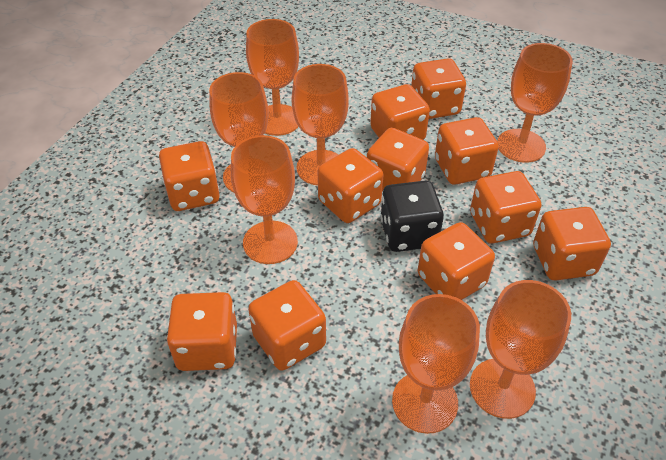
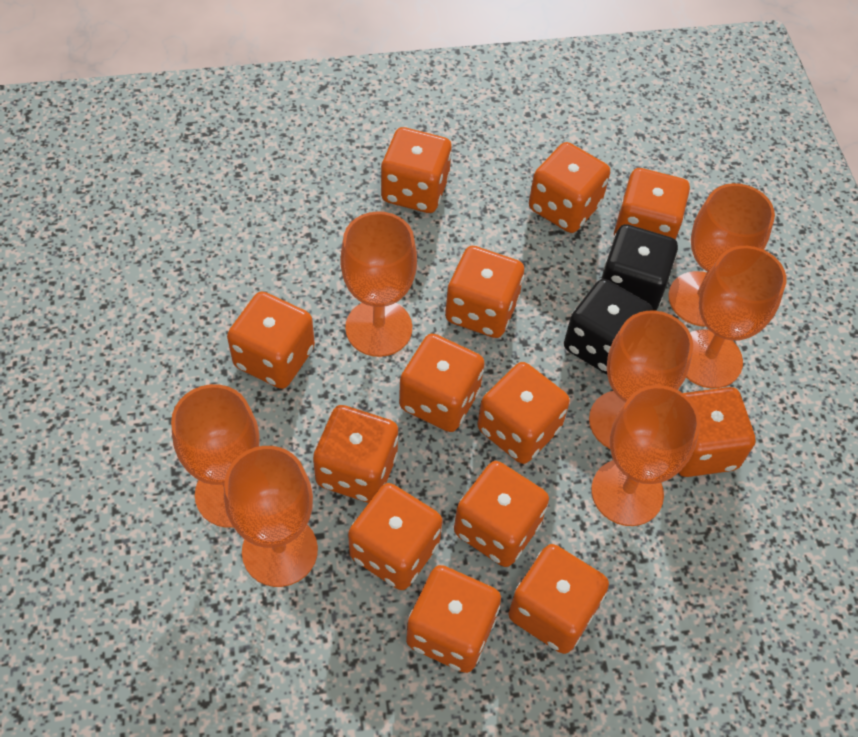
black dice: 1 -> 2
orange dice: 11 -> 13

